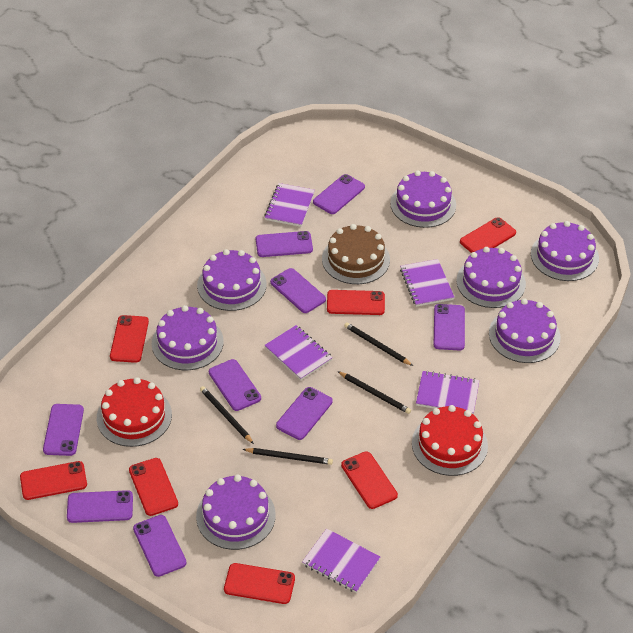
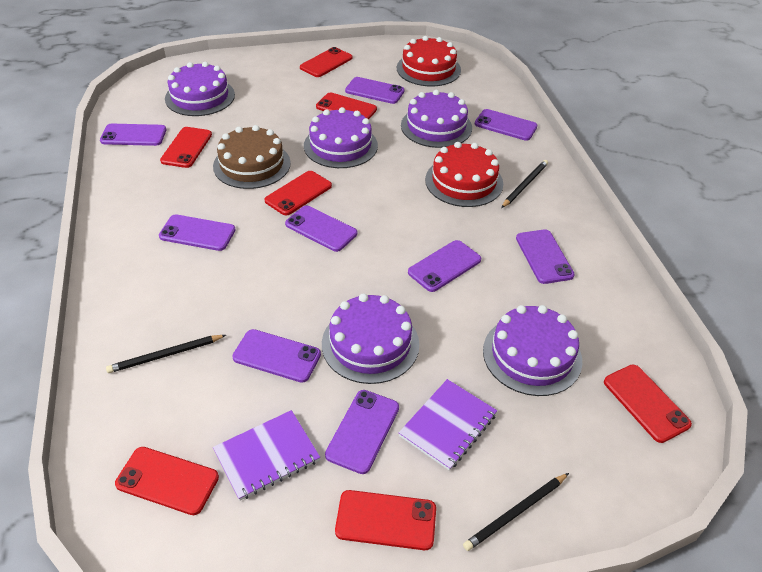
black pencil: 4 -> 3
purple cake: 7 -> 5
purple notebook: 5 -> 2

